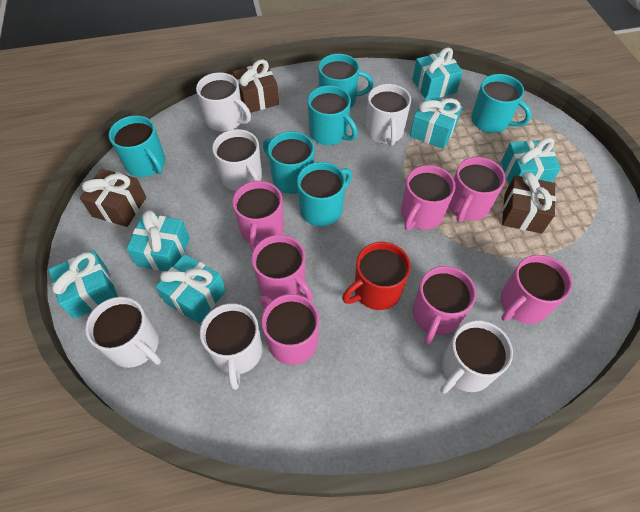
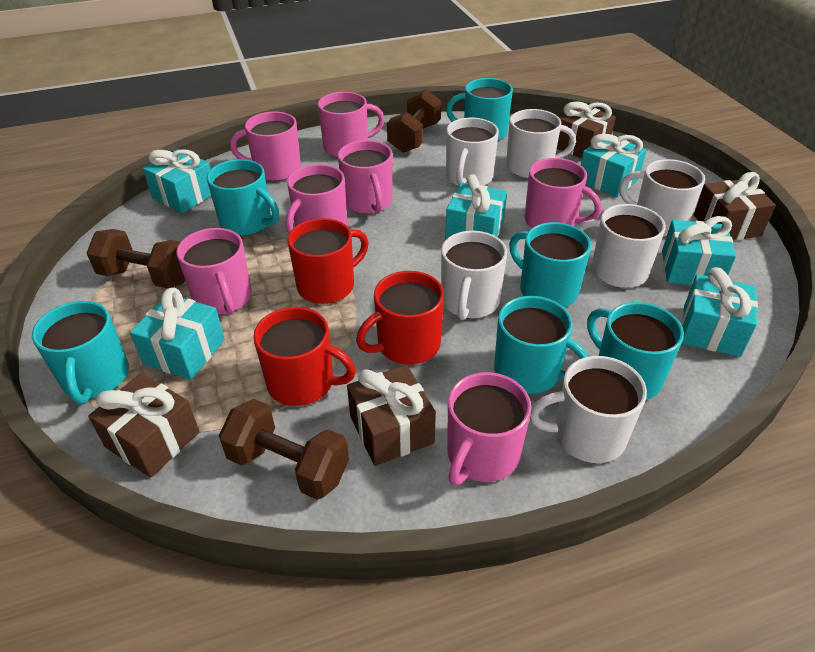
brown dumbbell: 0 -> 3
brown gift: 3 -> 4
red mug: 1 -> 3

